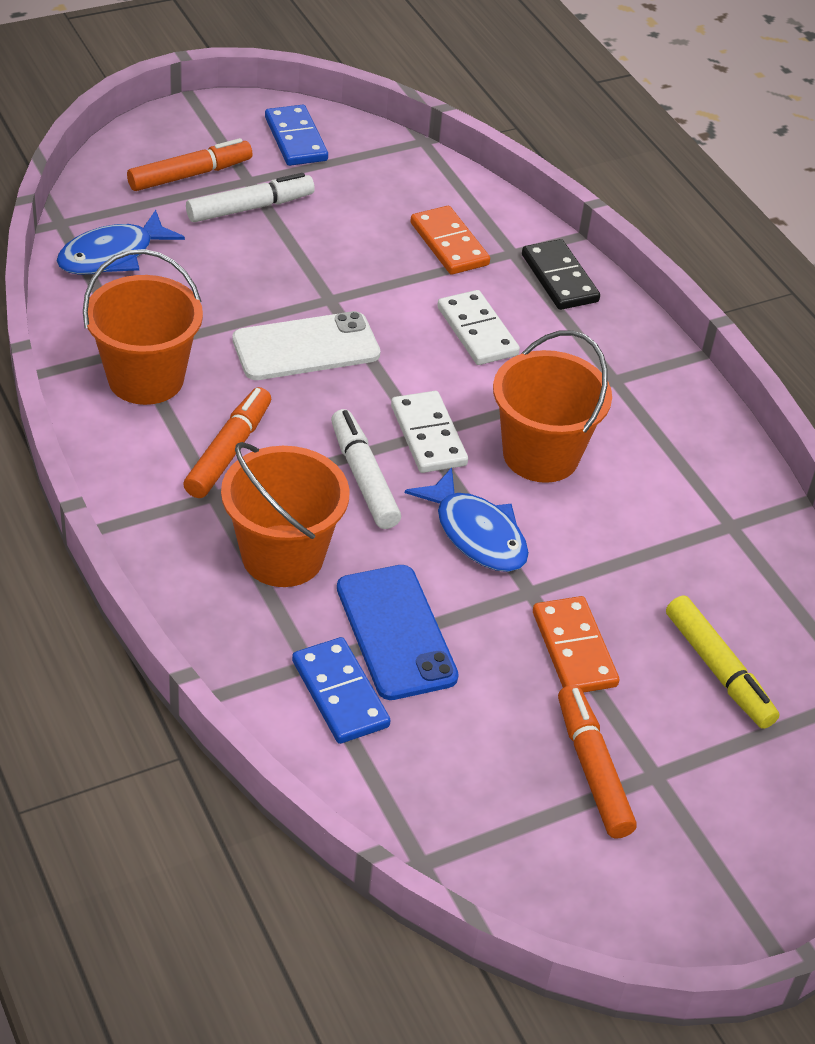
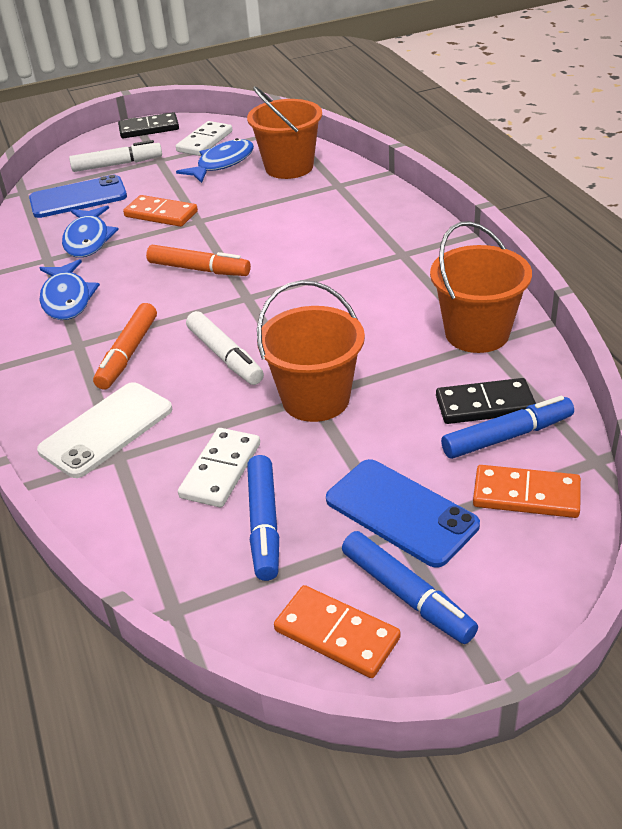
black domino: 1 -> 2
blue domino: 2 -> 0
blue fish: 2 -> 3
blue marker: 0 -> 3
blue phone: 1 -> 2
orange domino: 2 -> 3
orange marker: 3 -> 2
yellow marker: 1 -> 0

